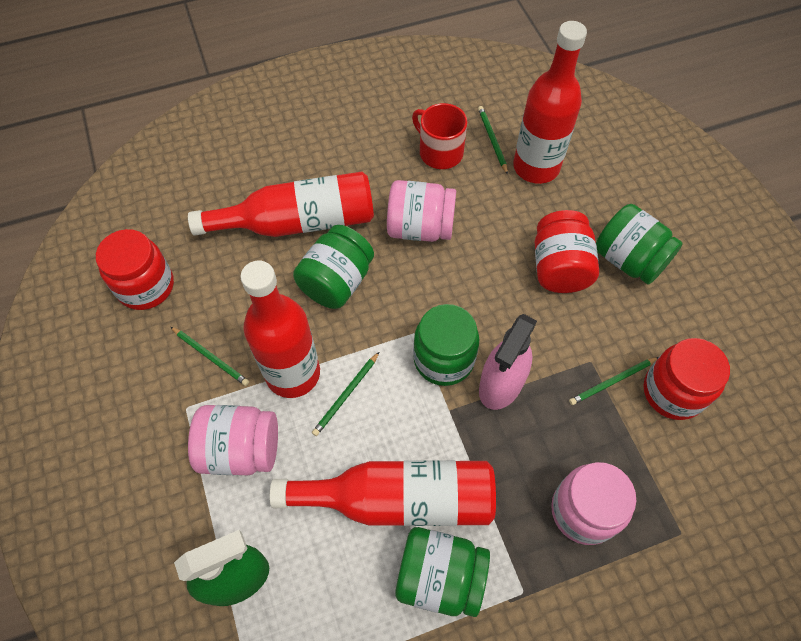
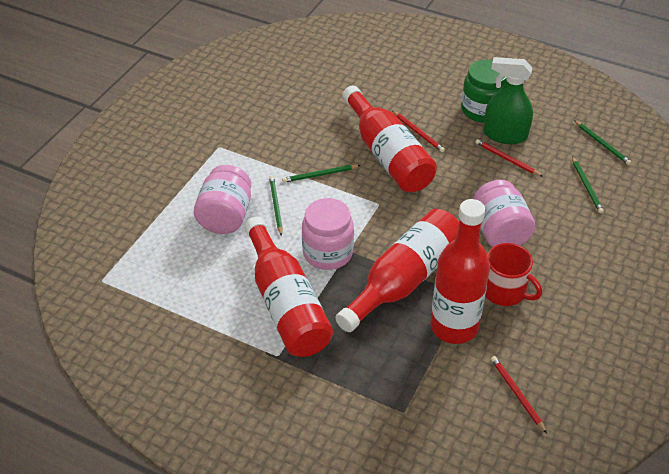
green jar: 4 -> 1
pink spray bottle: 1 -> 0
red jar: 3 -> 0
red pencil: 0 -> 3

